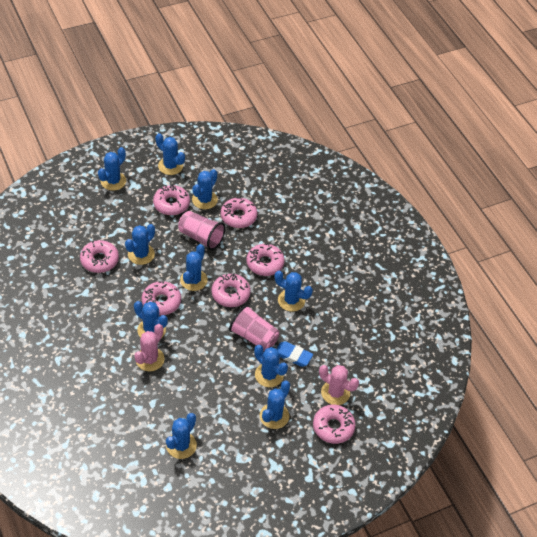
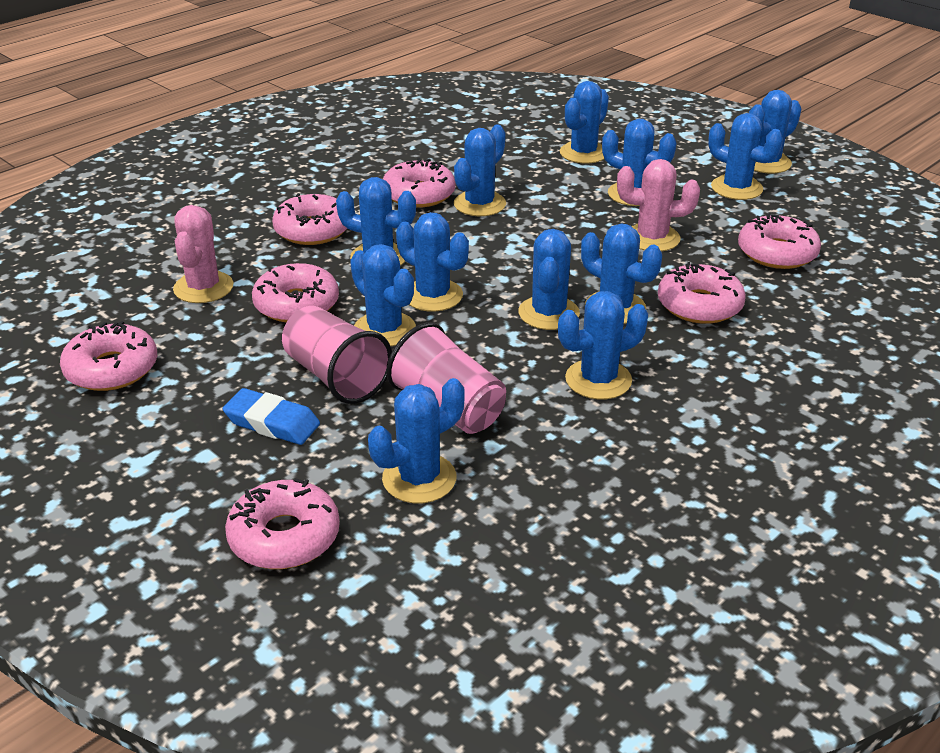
blue cactus: 10 -> 12

